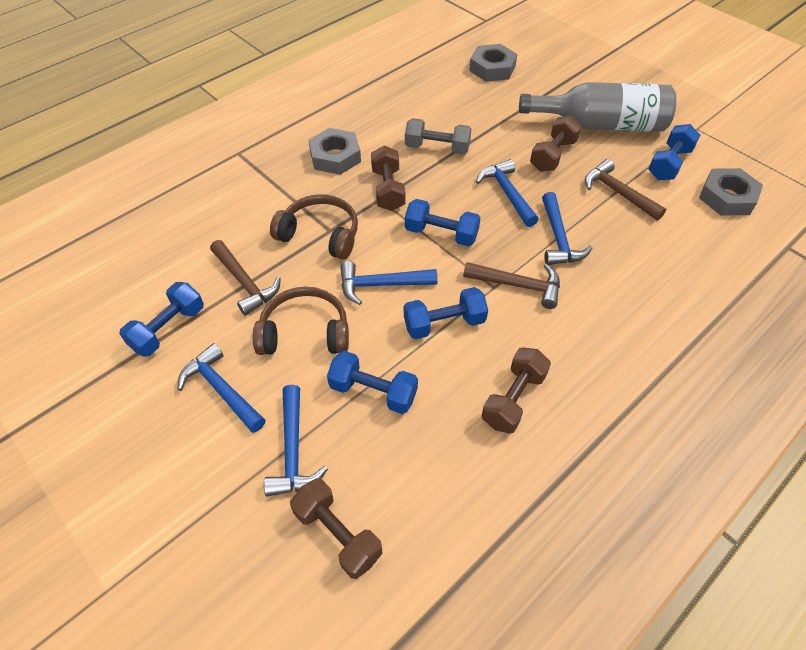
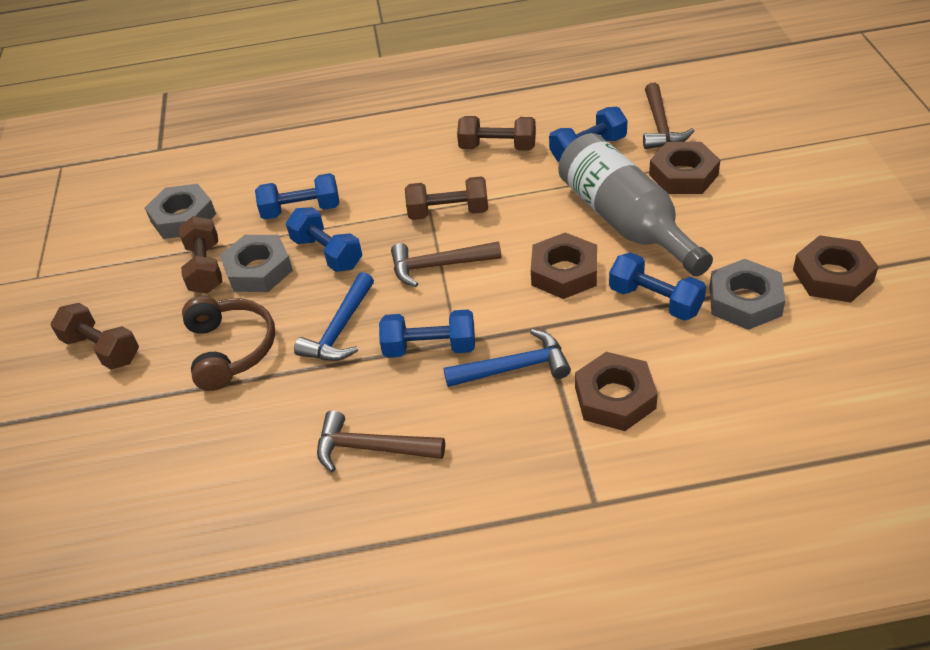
blue hammer: 5 -> 2
brown headphones: 2 -> 1
brown nut: 0 -> 4
grey dumbbell: 1 -> 0

